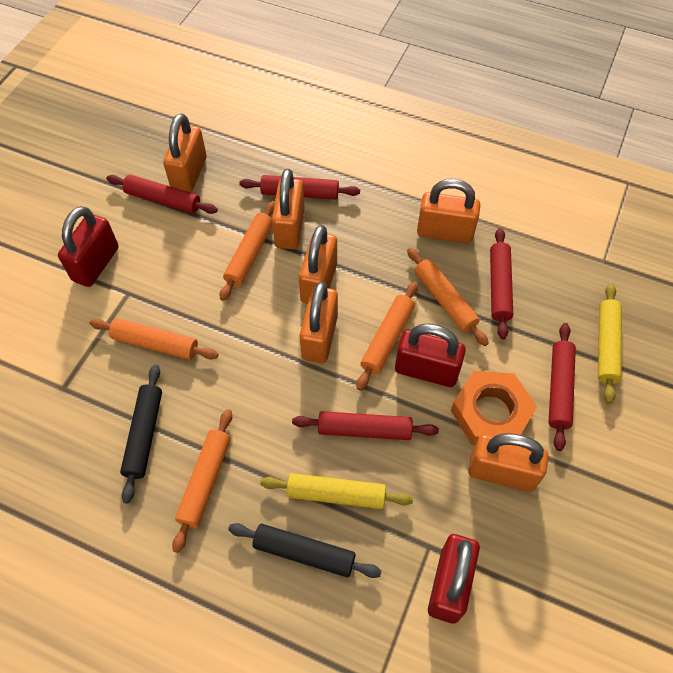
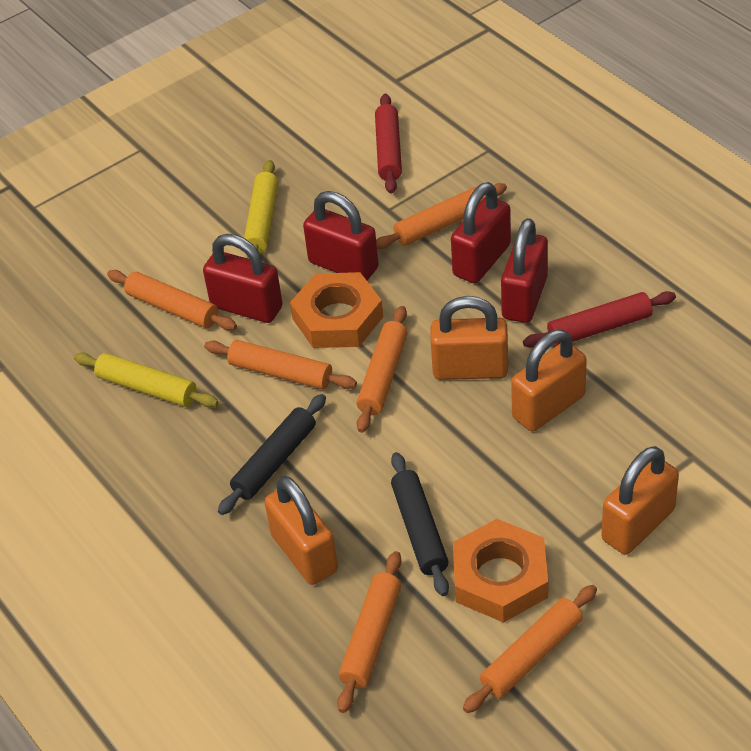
orange nut: 1 -> 2
orange padlock: 6 -> 4
orange rolling pin: 5 -> 6
red padlock: 3 -> 4
red rolling pin: 5 -> 2

